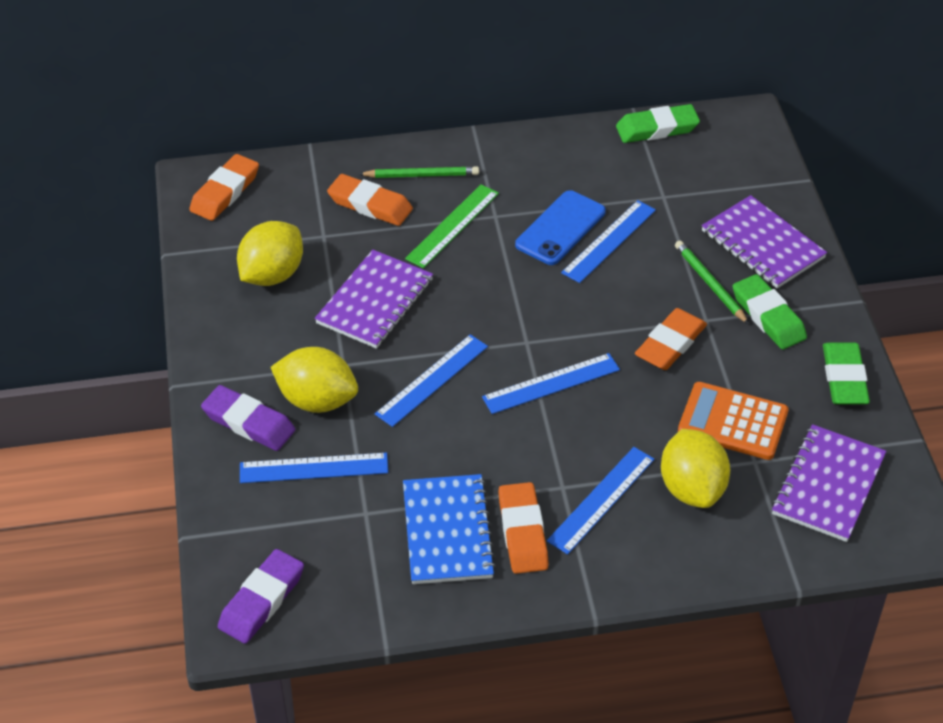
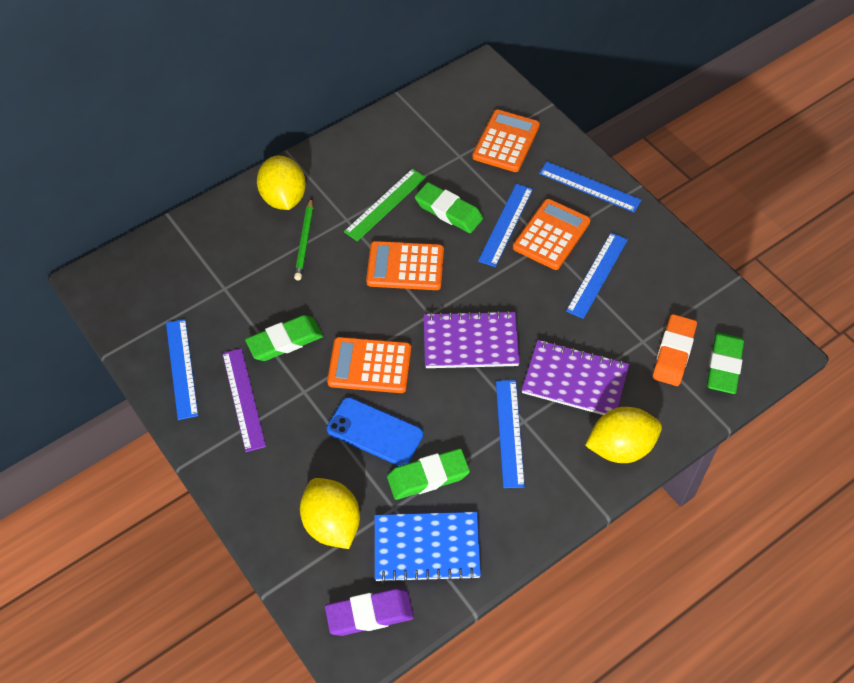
green eraser: 3 -> 4
green pencil: 2 -> 1
orange calculator: 1 -> 4
orange eraser: 4 -> 1
purple eraser: 2 -> 1
purple notebook: 3 -> 2
purple ruler: 0 -> 1

